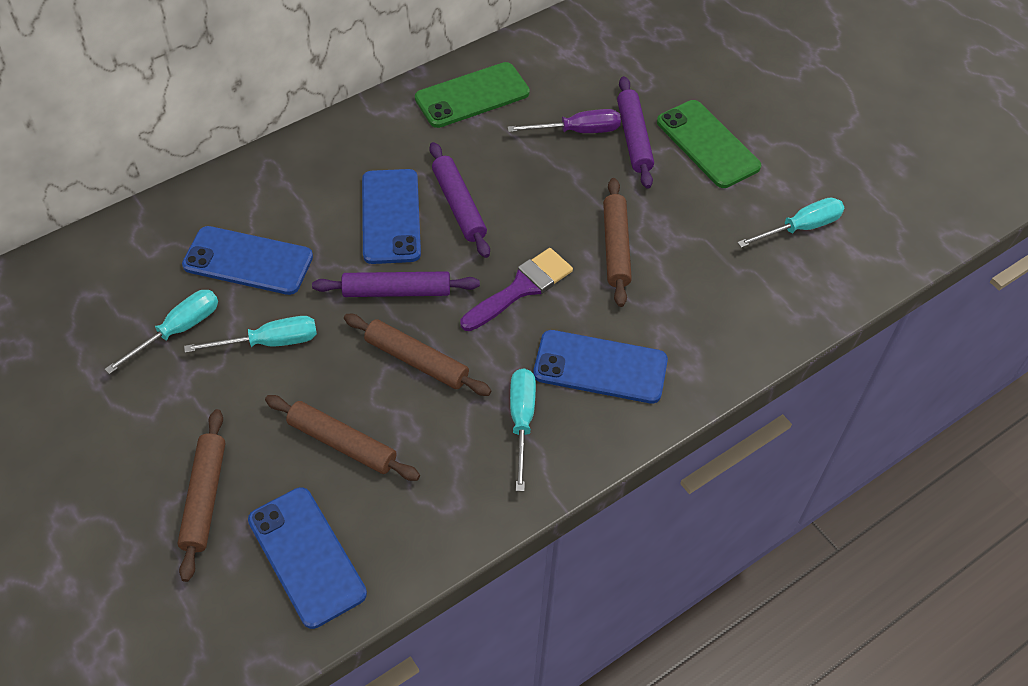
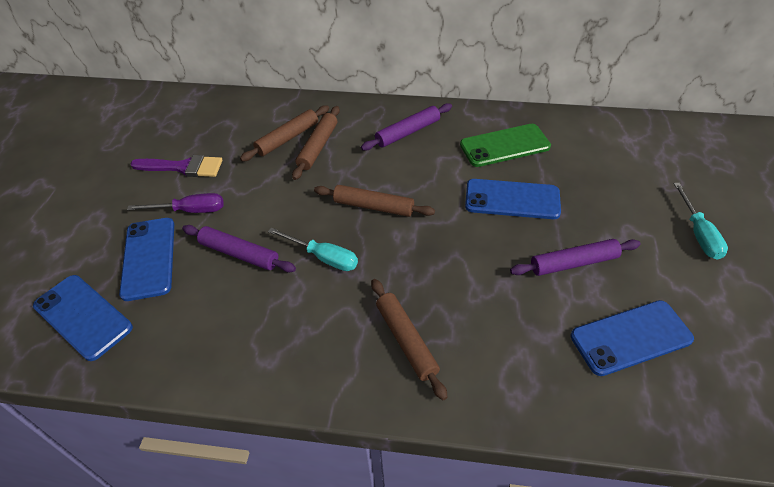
green phone: 2 -> 1
turquoise screwdriver: 4 -> 2

